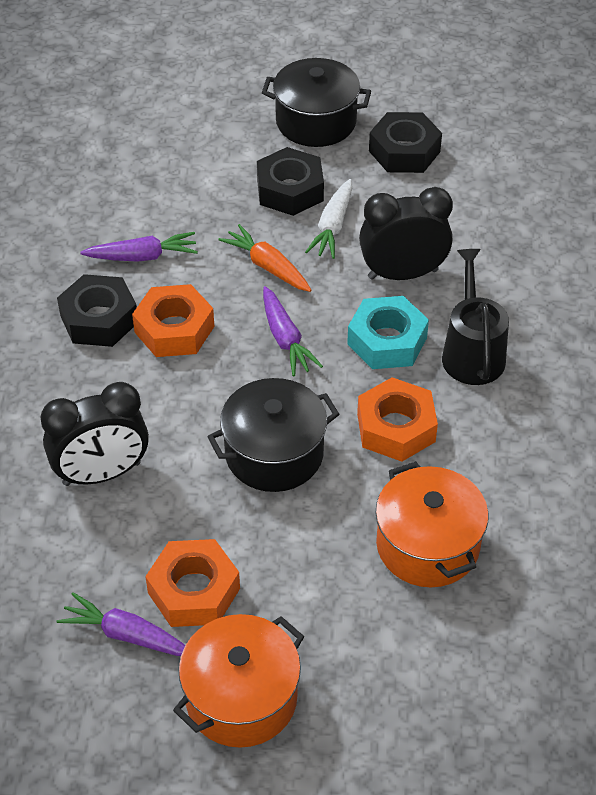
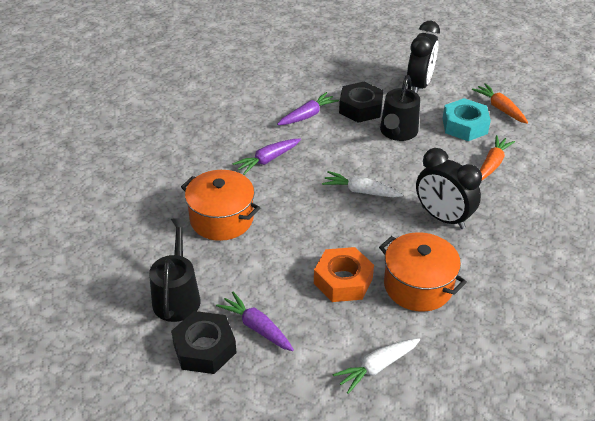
black nut: 3 -> 2
black pot: 2 -> 0
black watering can: 1 -> 2
orange carrot: 1 -> 2
orange nut: 3 -> 1
white carrot: 1 -> 2

